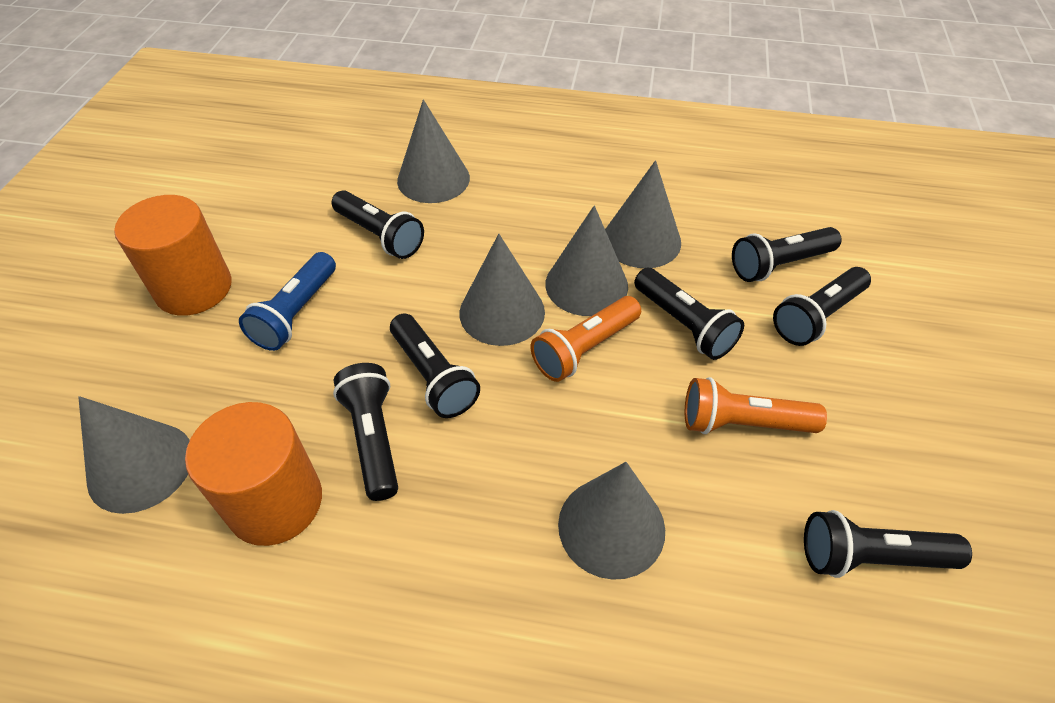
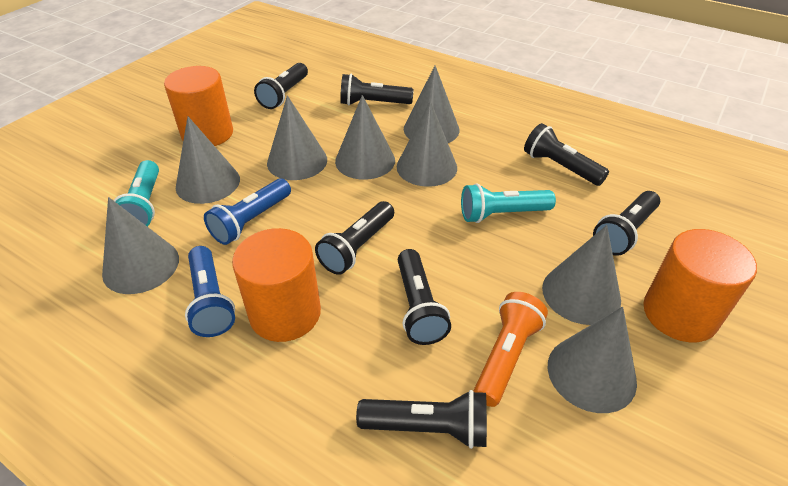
blue flashlight: 1 -> 2
grey cone: 6 -> 8
orange cylinder: 2 -> 3
orange flashlight: 2 -> 1
turquoise flashlight: 0 -> 2

